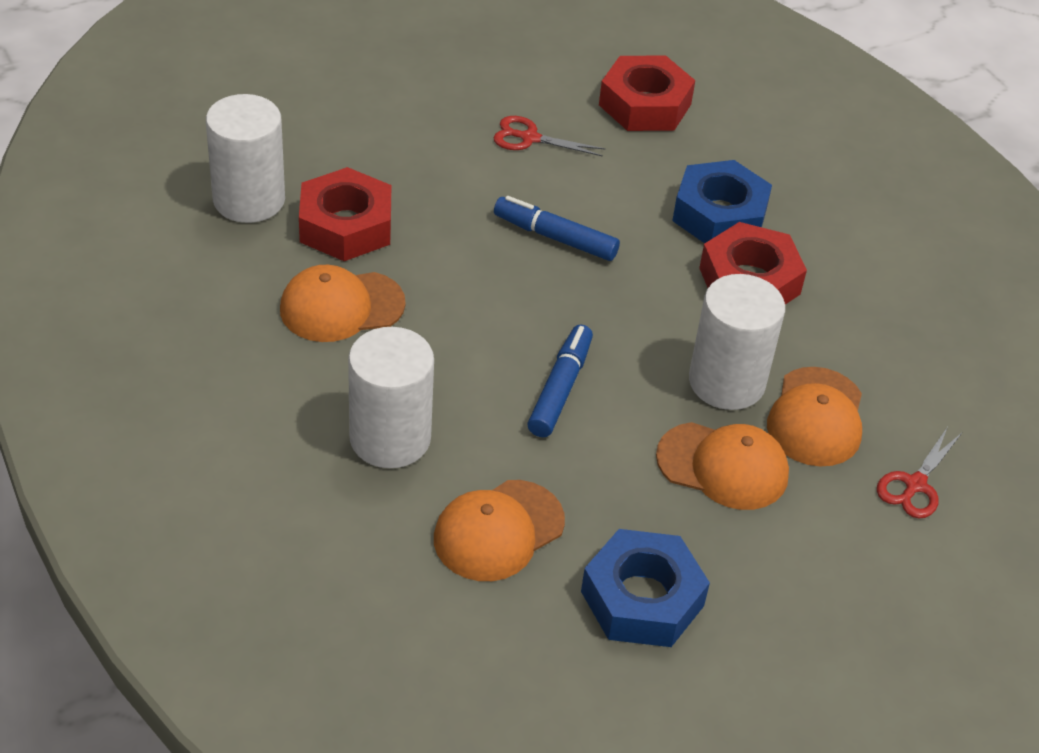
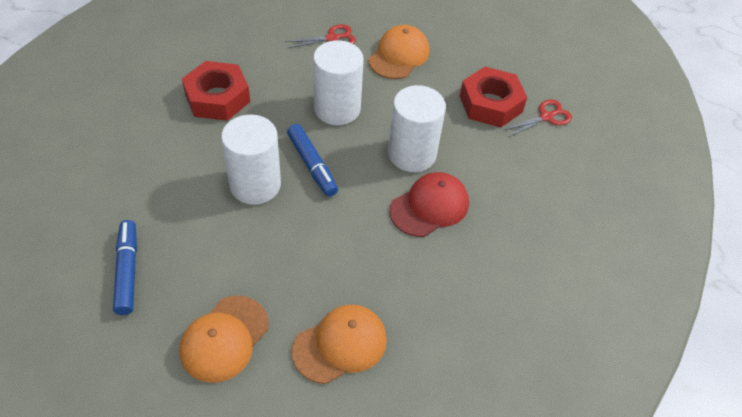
blue nut: 2 -> 0
orange cap: 4 -> 3
red cap: 0 -> 1
red nut: 3 -> 2

